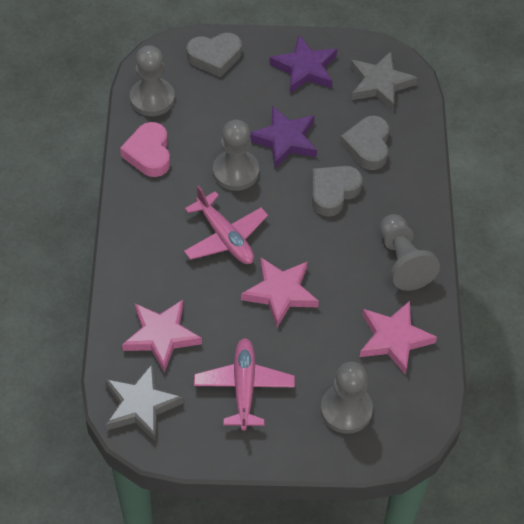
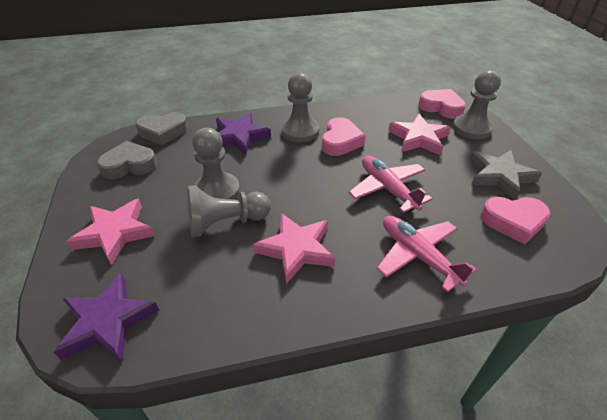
grey heart: 3 -> 2
grey star: 2 -> 1
pink heart: 1 -> 3

